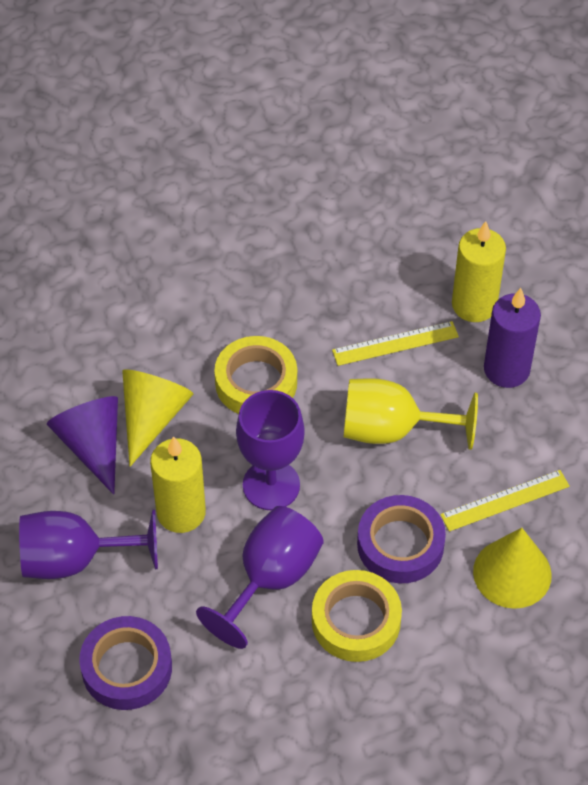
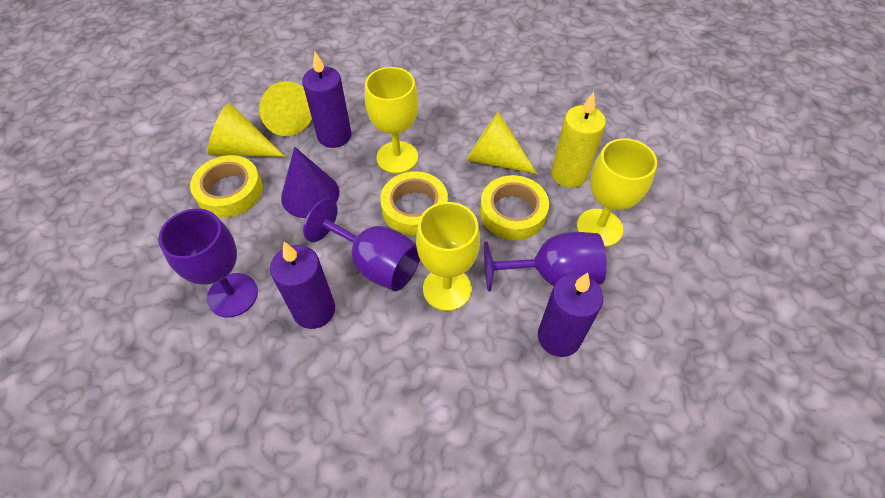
purple candle: 1 -> 3
purple tape: 2 -> 0
yellow candle: 2 -> 1
yellow cone: 2 -> 3
yellow goblet: 1 -> 3
yellow ruler: 2 -> 0
yellow tape: 2 -> 3

